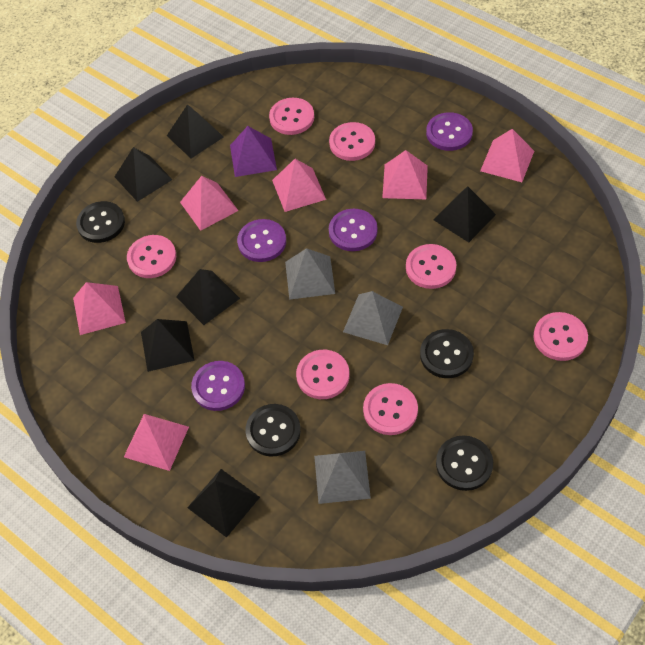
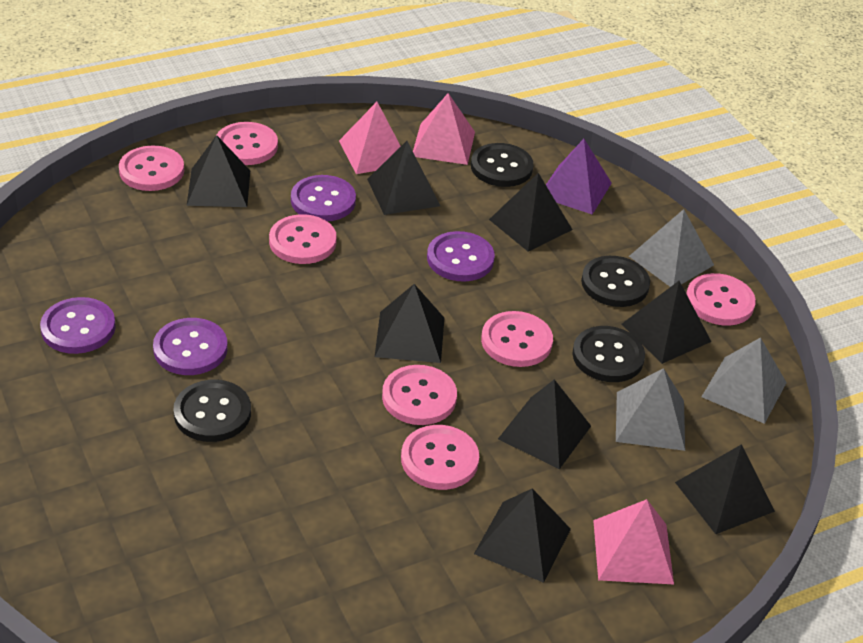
black pyramid: 6 -> 8
pink pyramid: 6 -> 3

